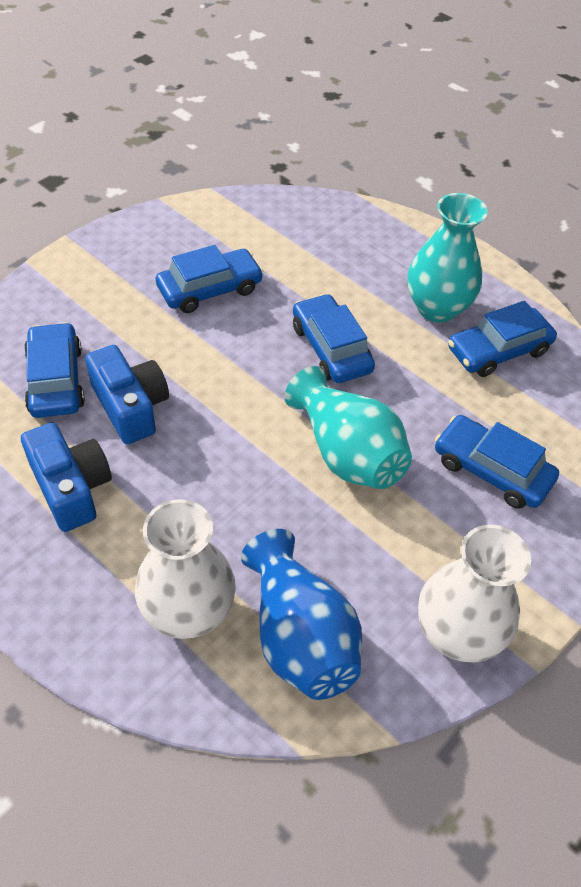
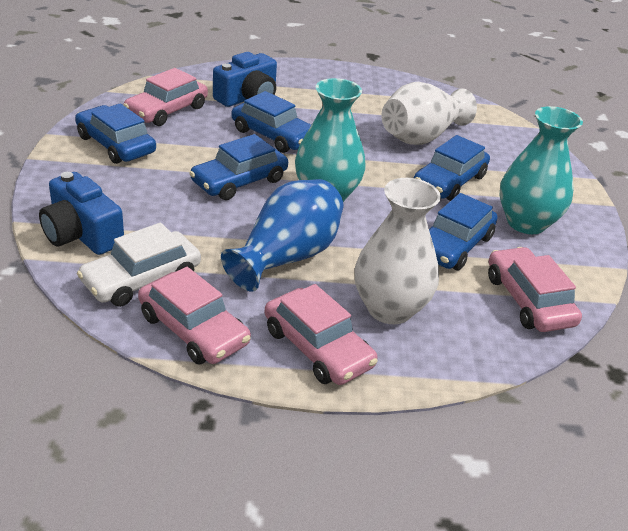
pink car: 0 -> 4
white car: 0 -> 1

